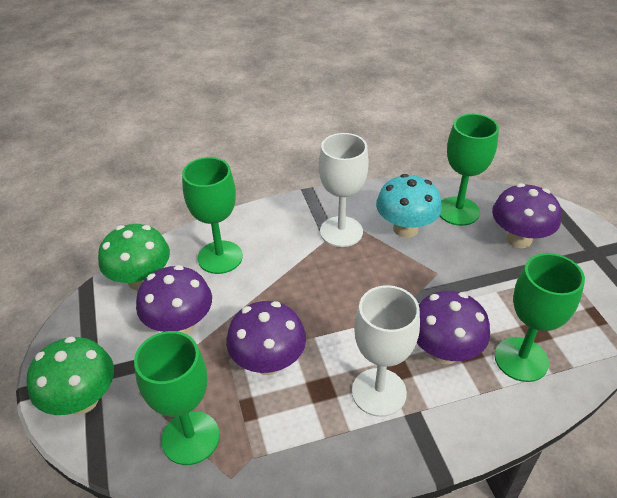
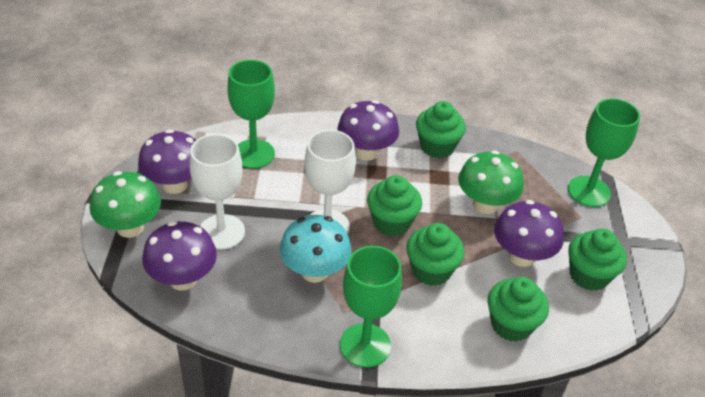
green cupcake: 0 -> 5
green goblet: 4 -> 3

